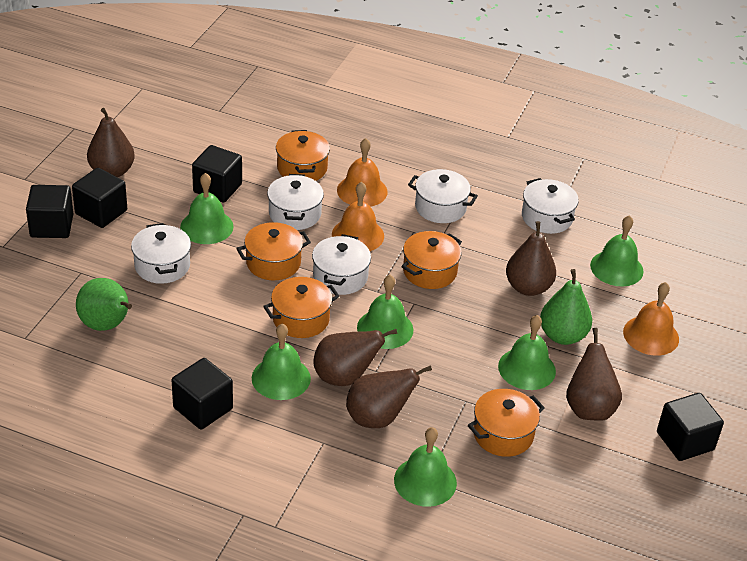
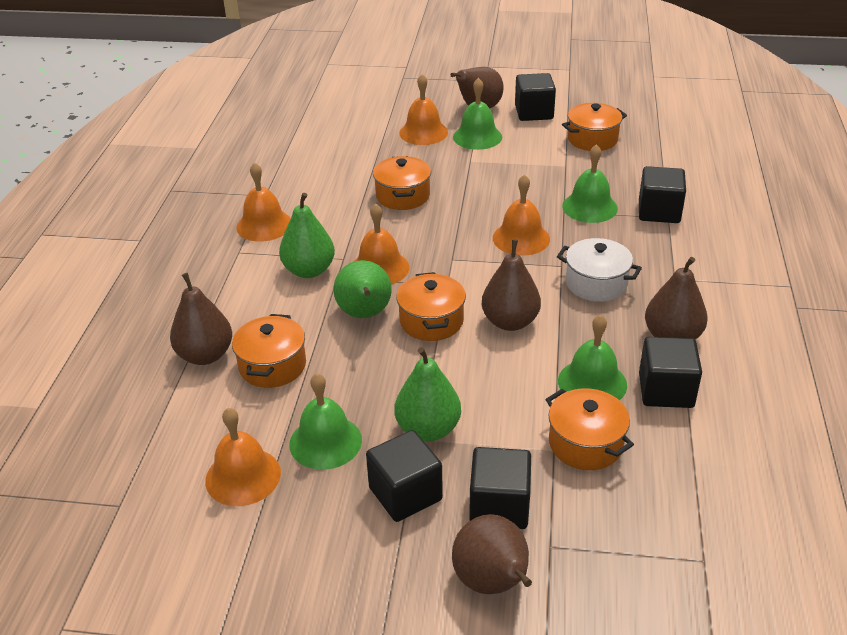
green bell: 6 -> 4
green pear: 2 -> 3
orange bell: 3 -> 5
white pot: 5 -> 1

